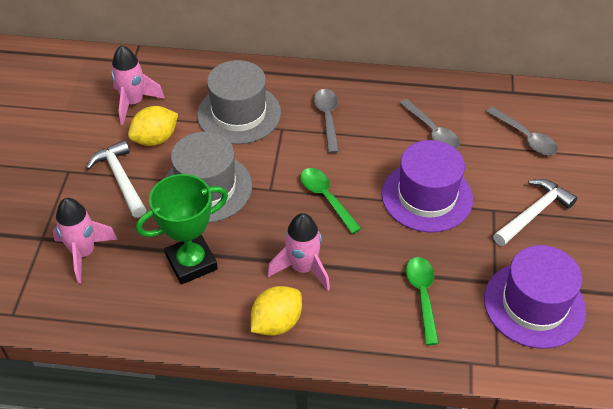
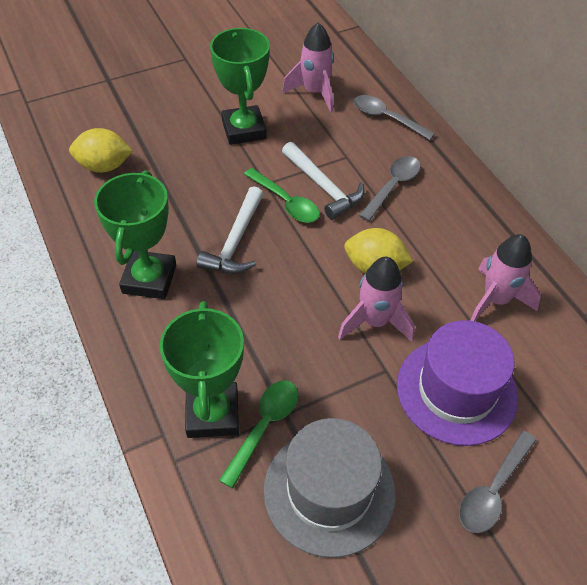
green trophy: 1 -> 3
grey hat: 2 -> 1
purple hat: 2 -> 1

